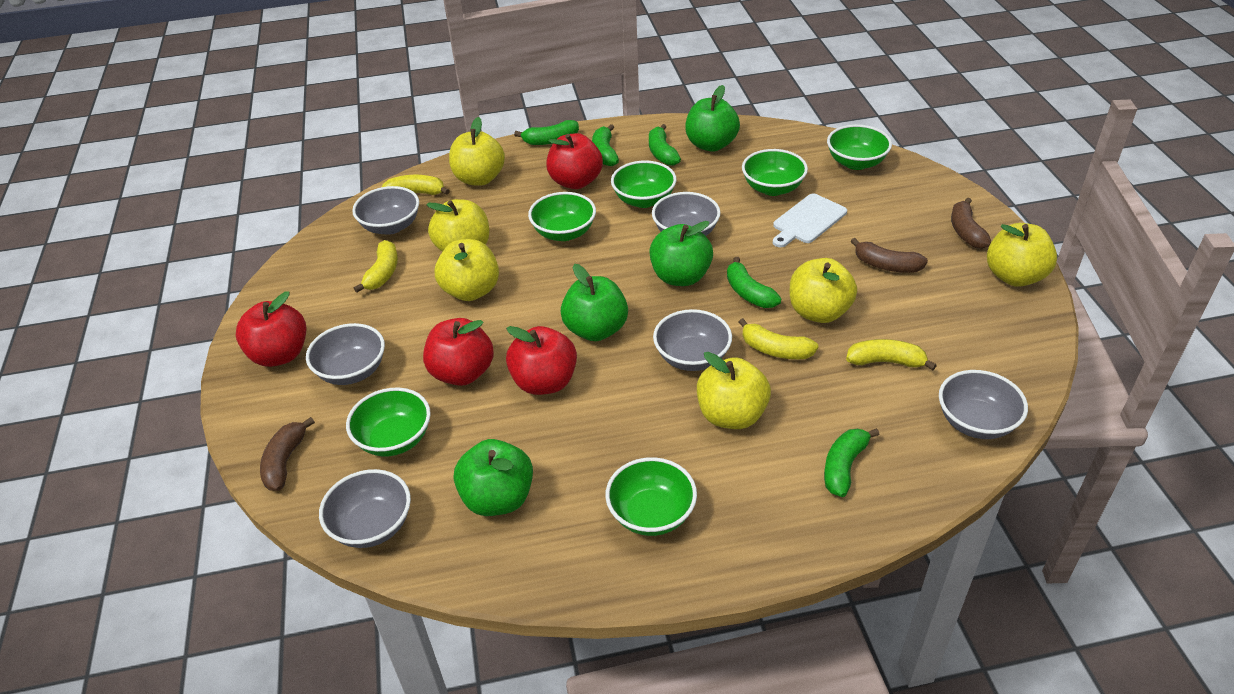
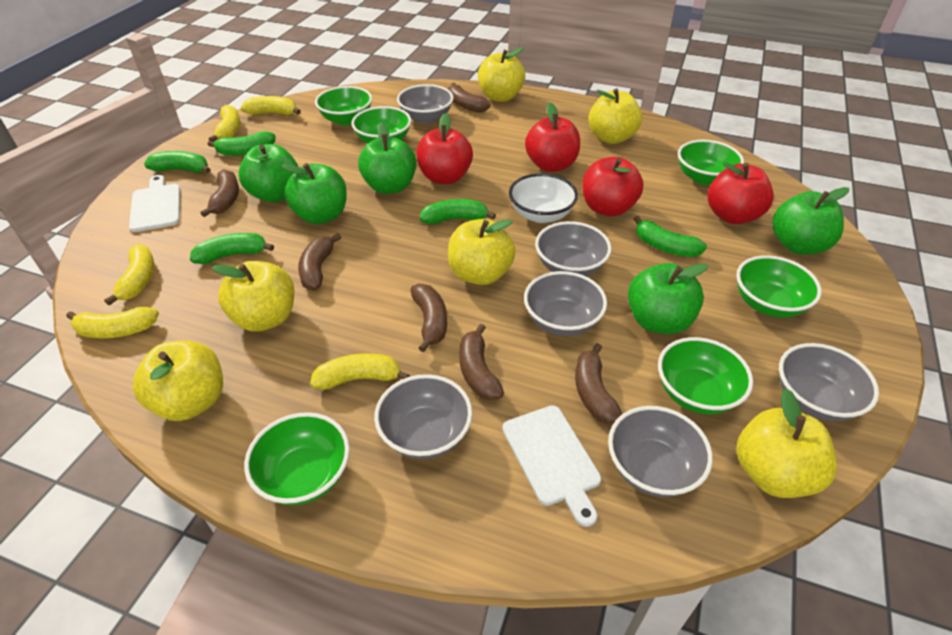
brown banana: 3 -> 6
green apple: 4 -> 5
white bowl: 0 -> 1
white cutting board: 1 -> 2
yellow banana: 4 -> 5

